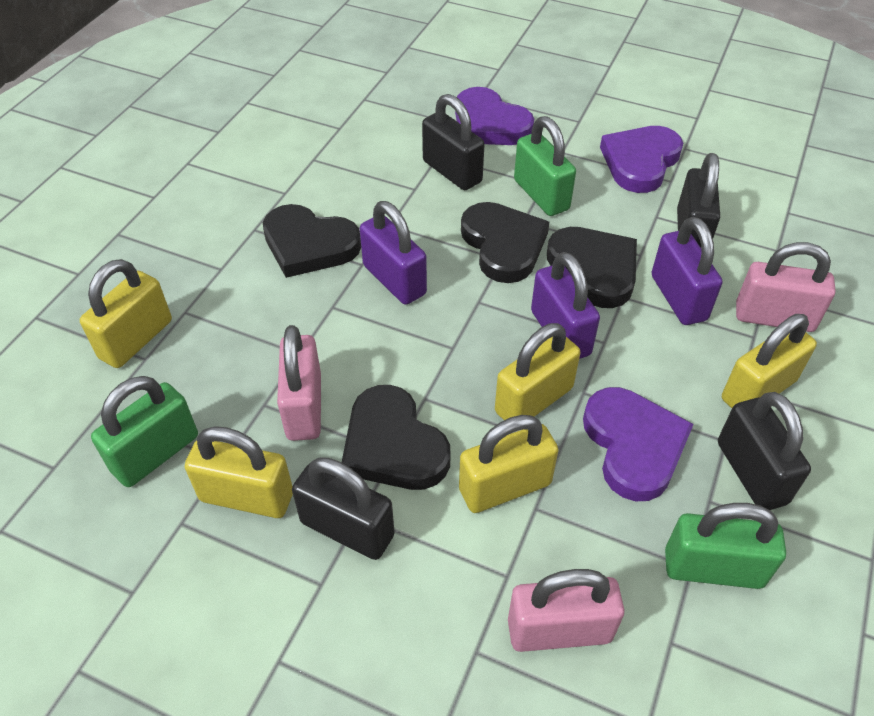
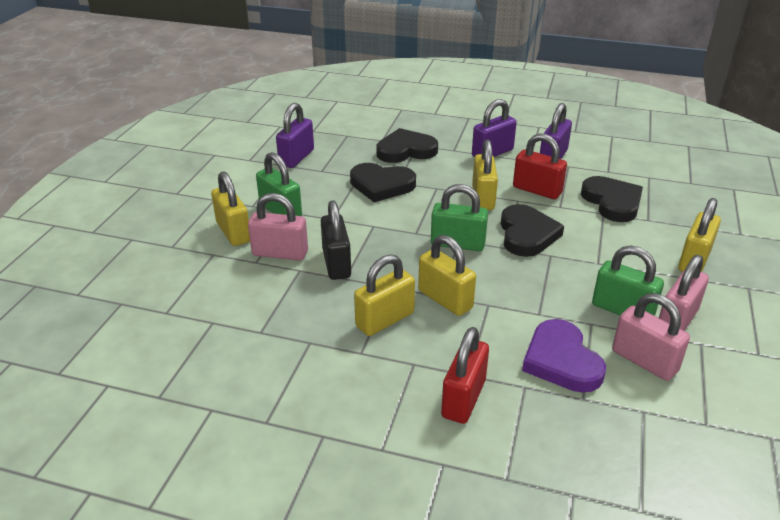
black padlock: 4 -> 1
purple heart: 3 -> 1
red padlock: 0 -> 2

